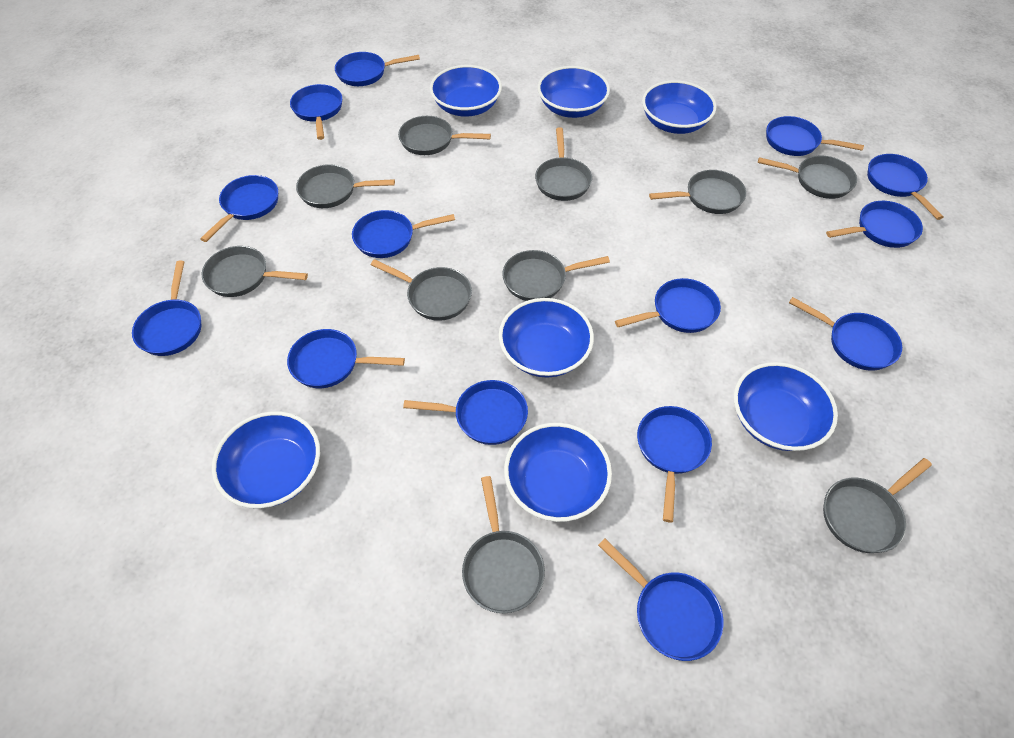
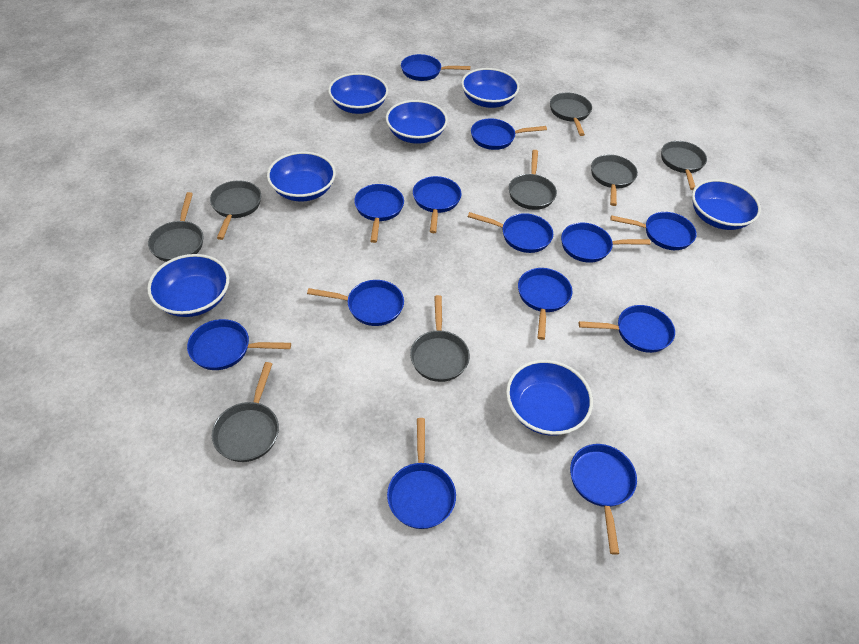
blue pan: 14 -> 13
grey pan: 10 -> 8

